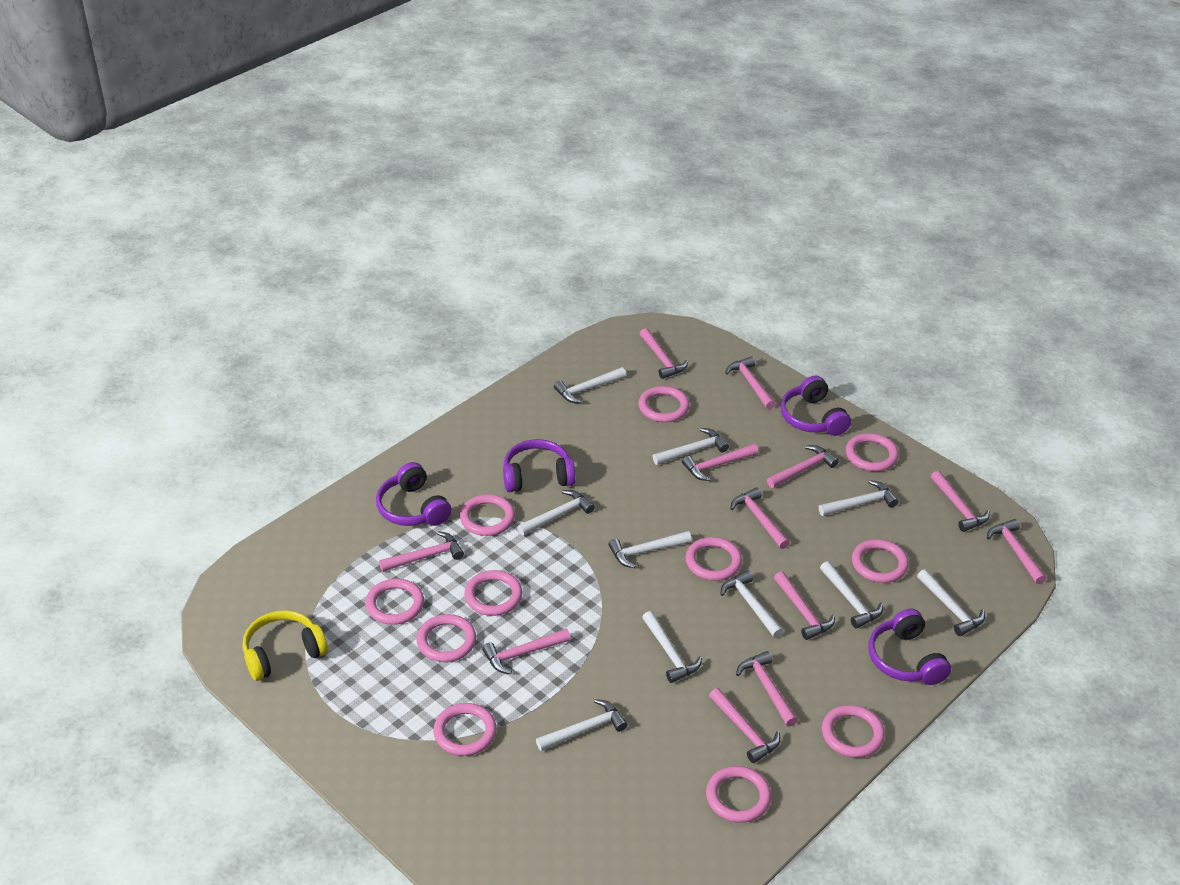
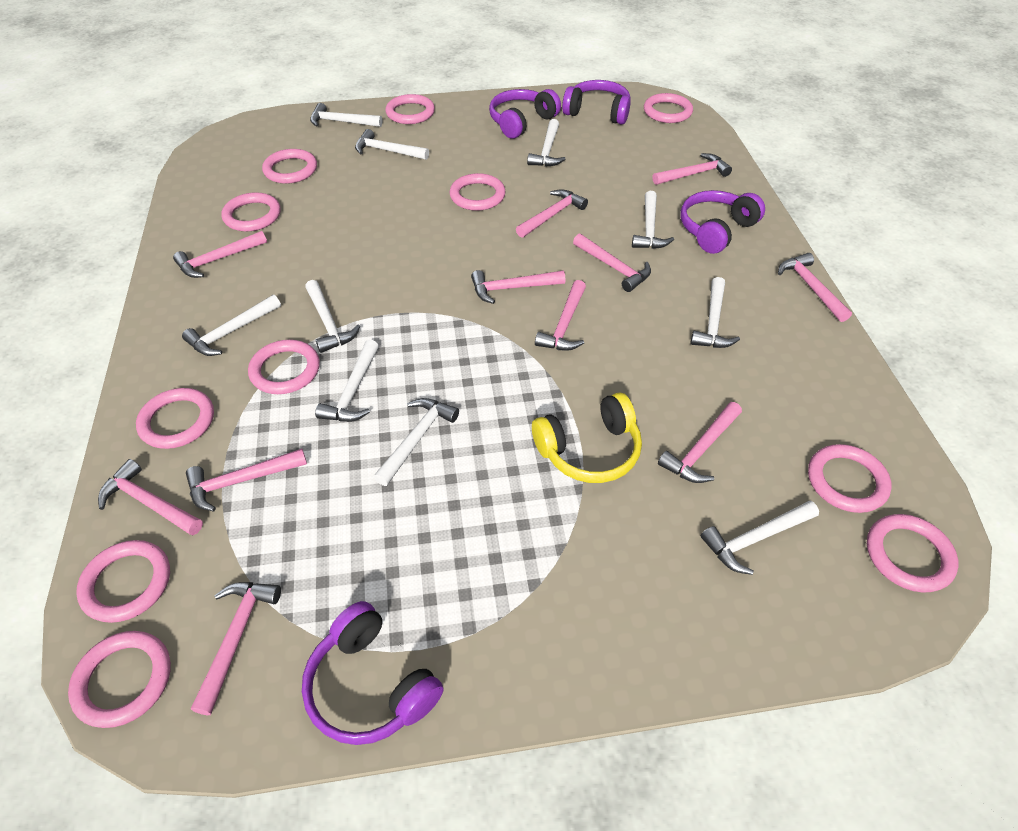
pink hammer: 12 -> 11

